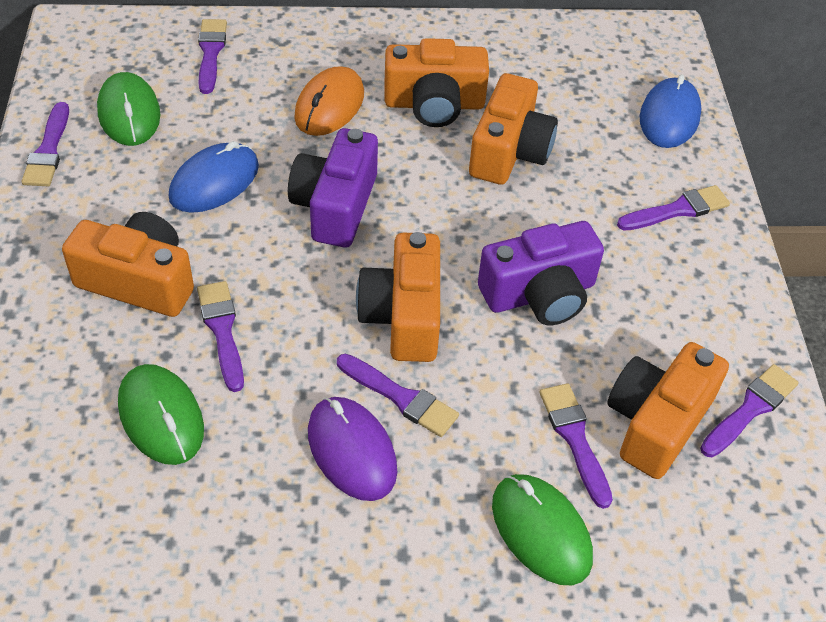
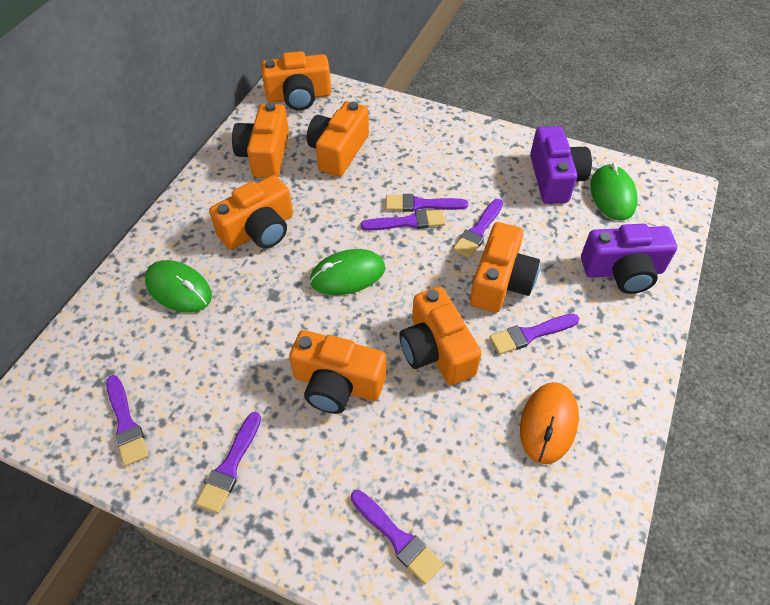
blue mouse: 2 -> 0
orange camera: 5 -> 7
purple mouse: 1 -> 0

